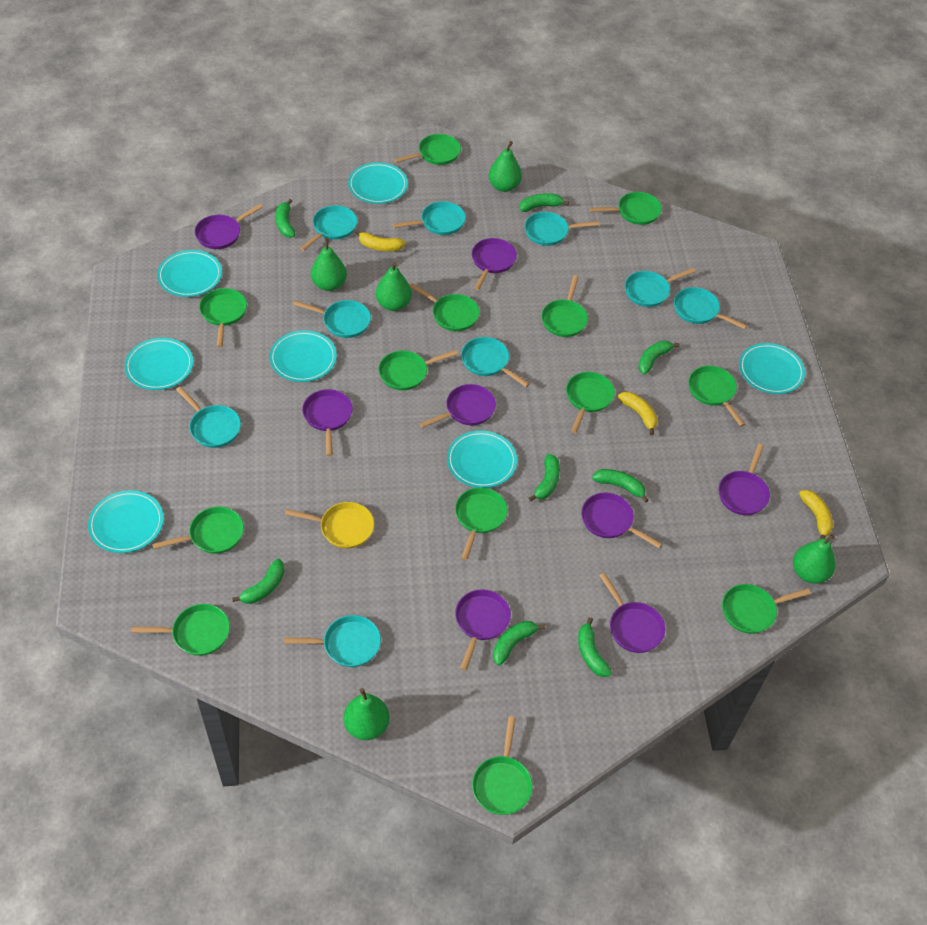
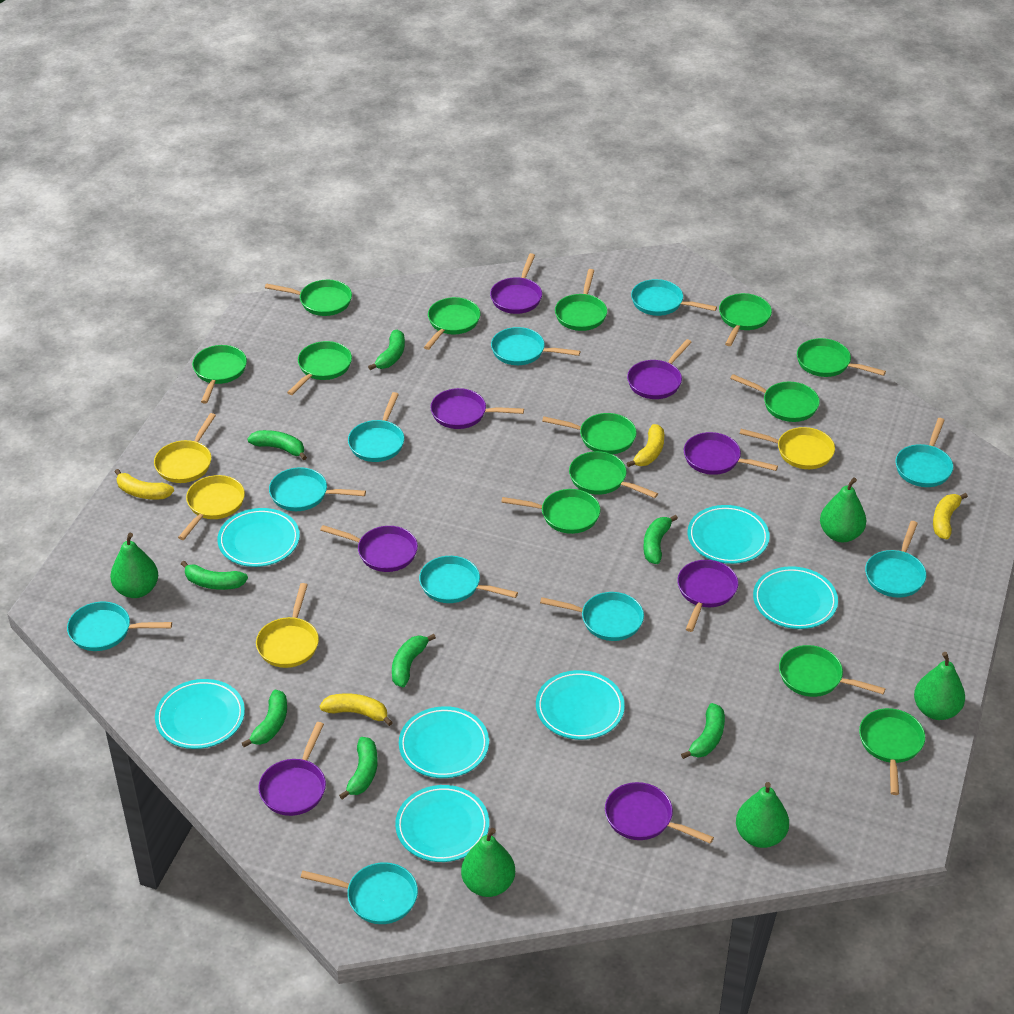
turquoise pan: 9 -> 10
yellow banana: 3 -> 4
yellow pan: 1 -> 4

